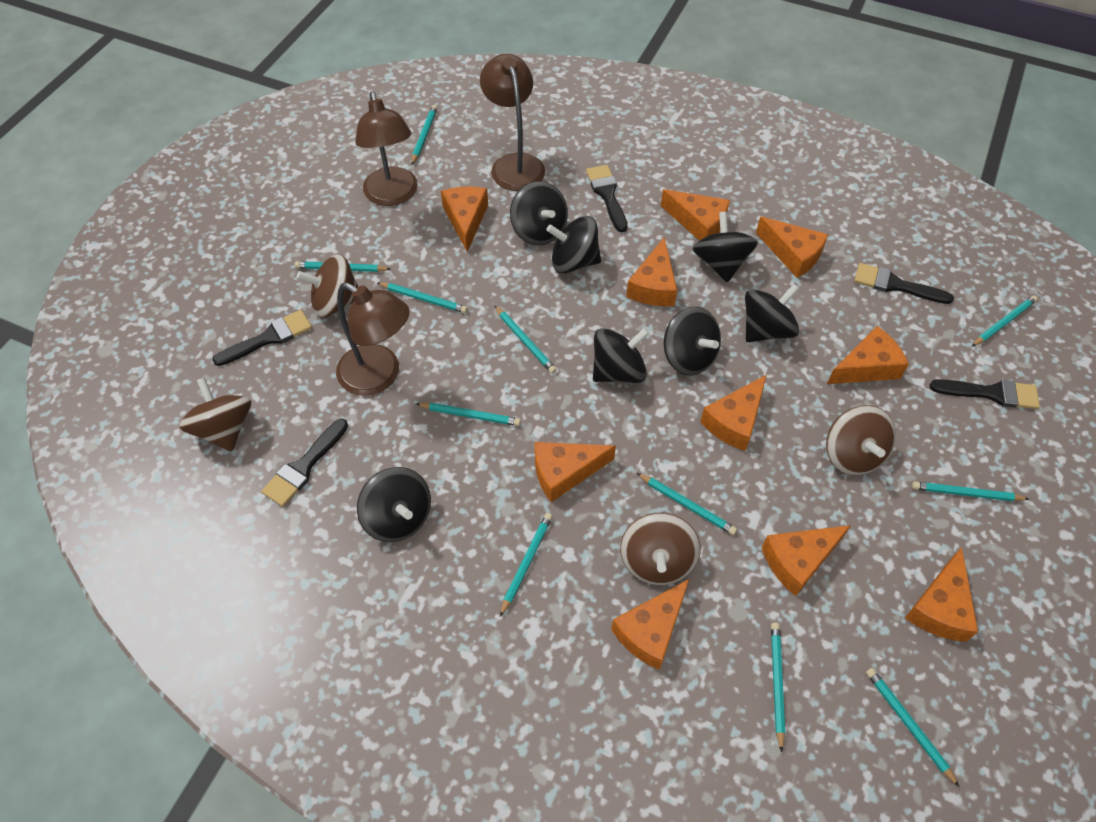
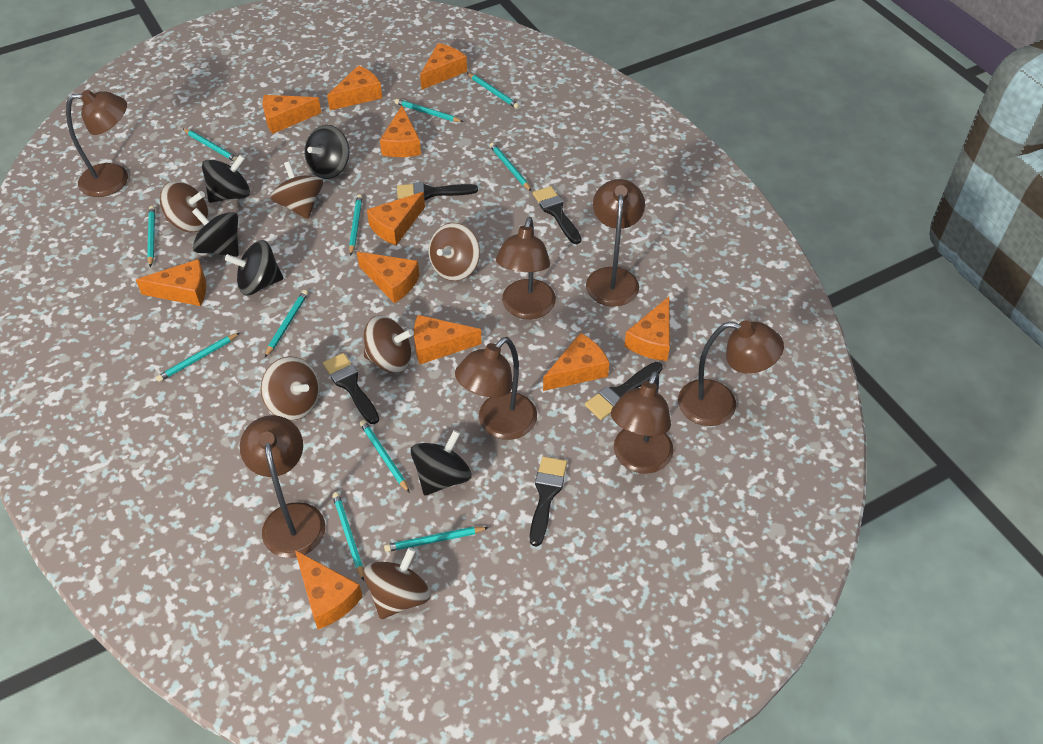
black spinning top: 7 -> 5
brown lamp: 3 -> 7
brown spinning top: 4 -> 6
orange cheese: 10 -> 11

